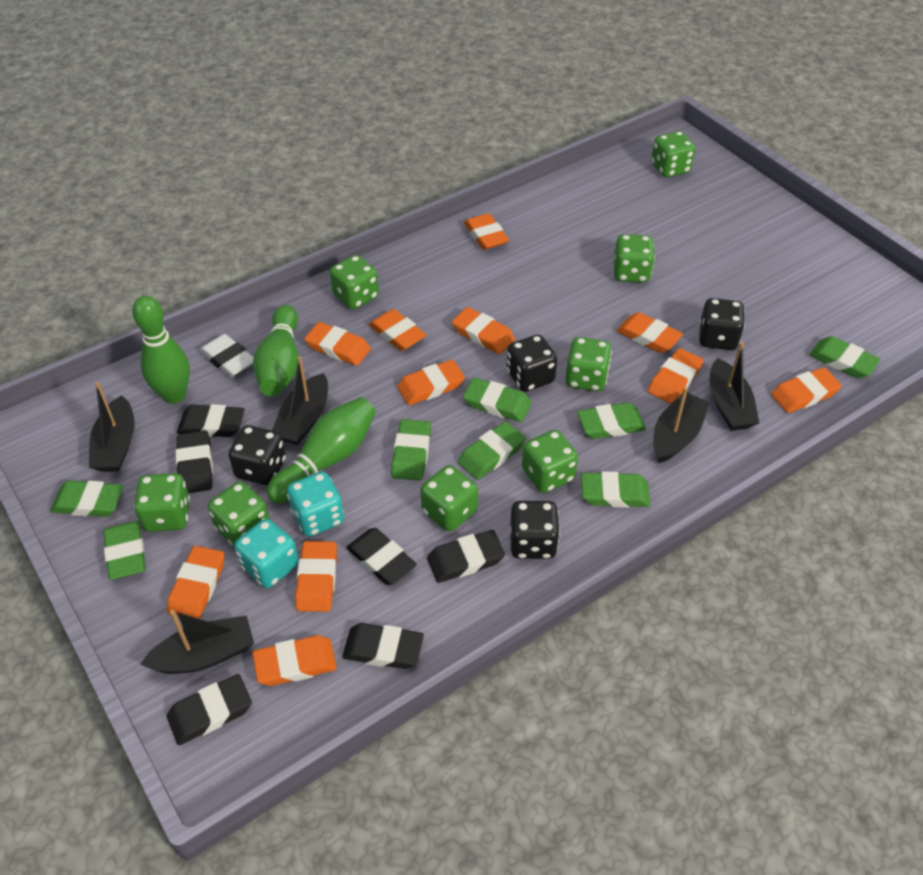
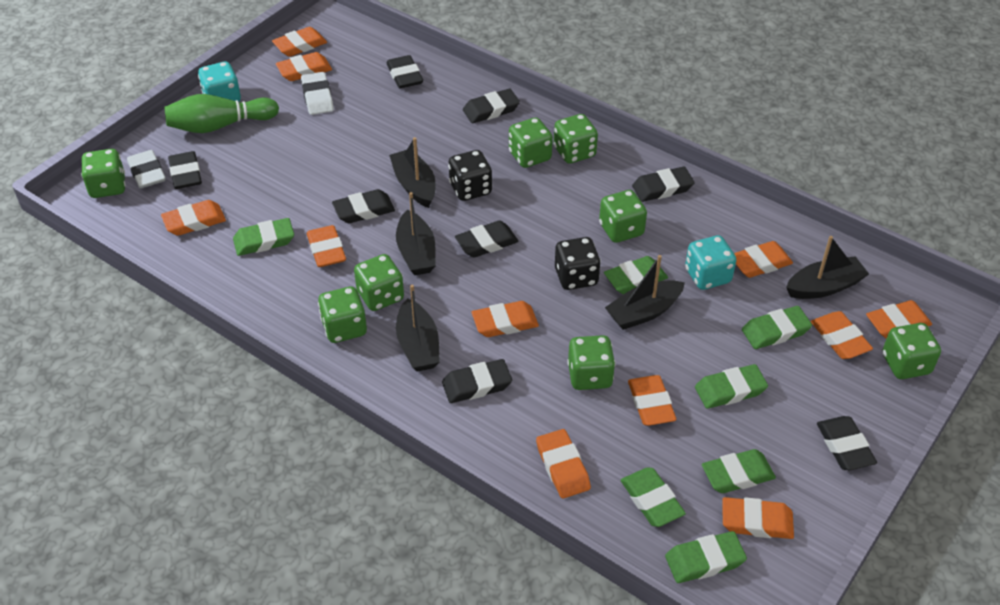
black dice: 4 -> 2
black eraser: 6 -> 8
green bowling pin: 3 -> 1
green eraser: 8 -> 7
white eraser: 1 -> 2

